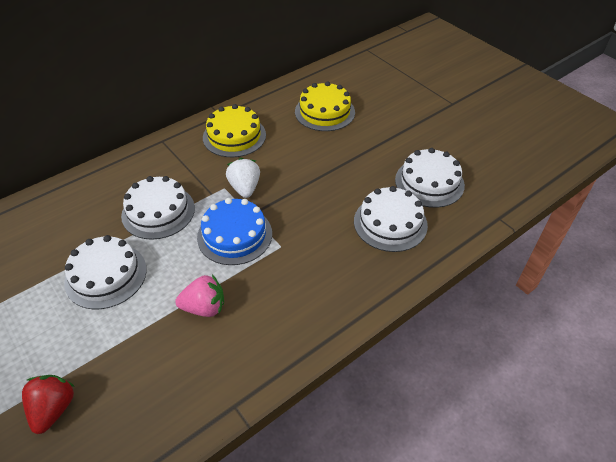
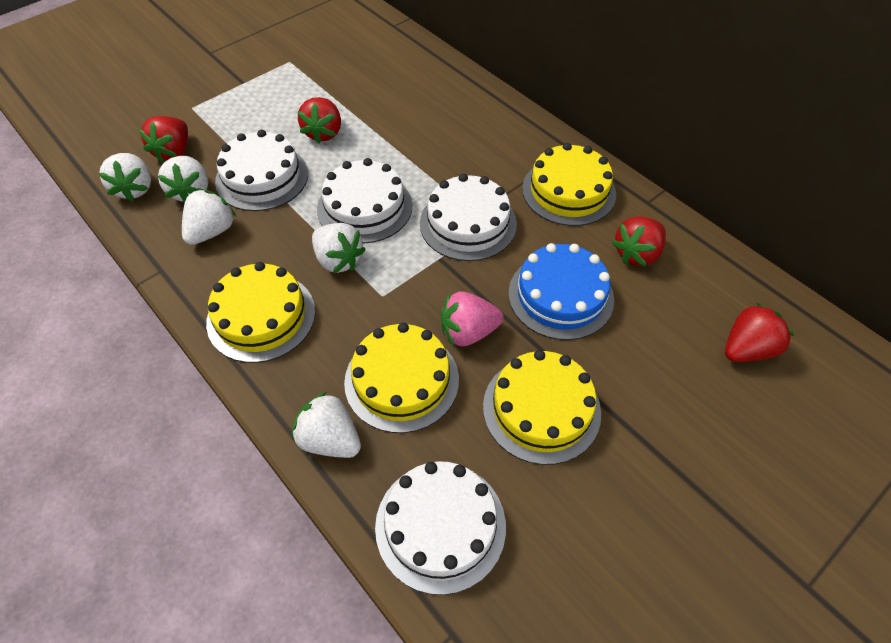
red strawberry: 1 -> 4
white strawberry: 1 -> 5
yellow cake: 2 -> 4

